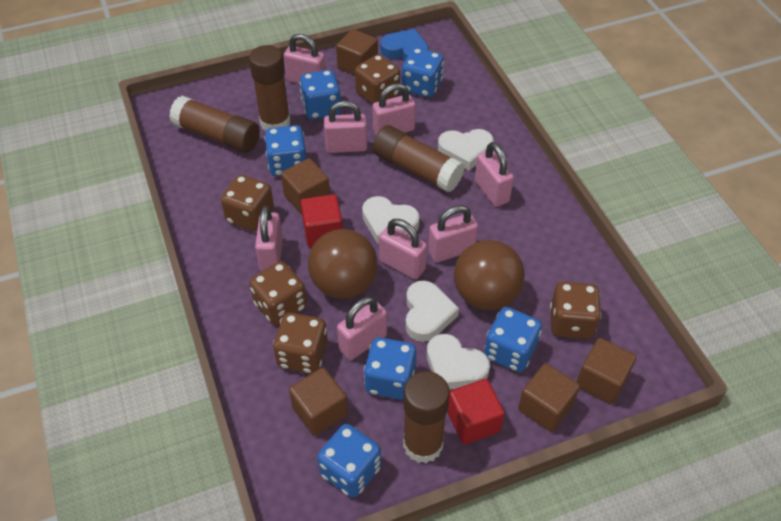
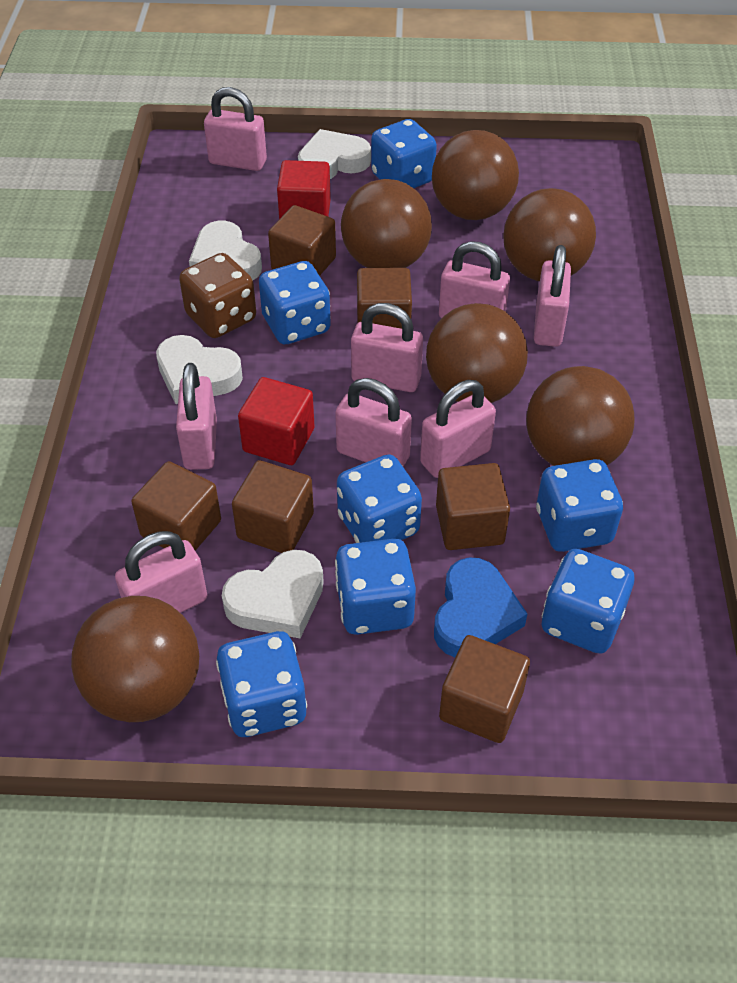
blue dice: 6 -> 7
brown ball: 2 -> 6
brown cube: 5 -> 6
brown dice: 5 -> 1
brown glue stick: 4 -> 0

